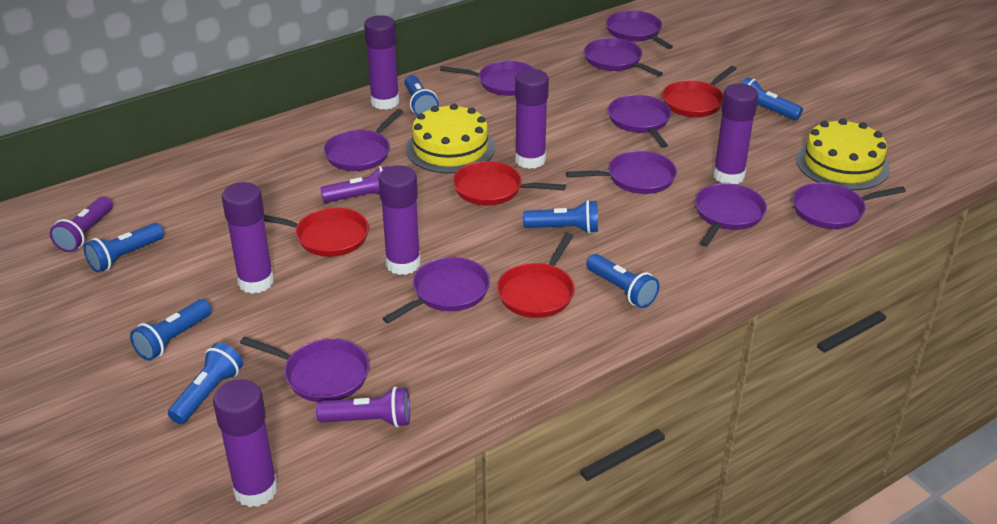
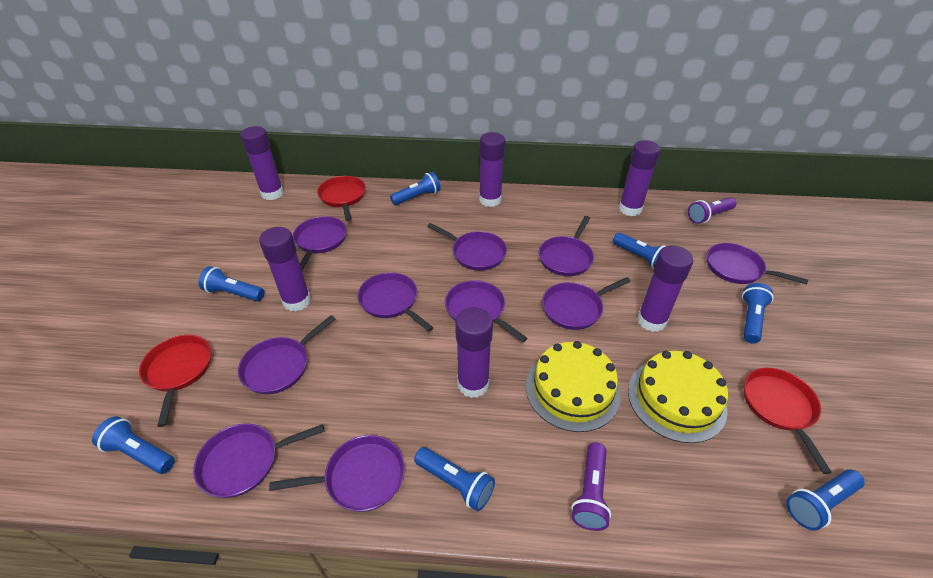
purple flashlight: 3 -> 2
red pan: 4 -> 3

